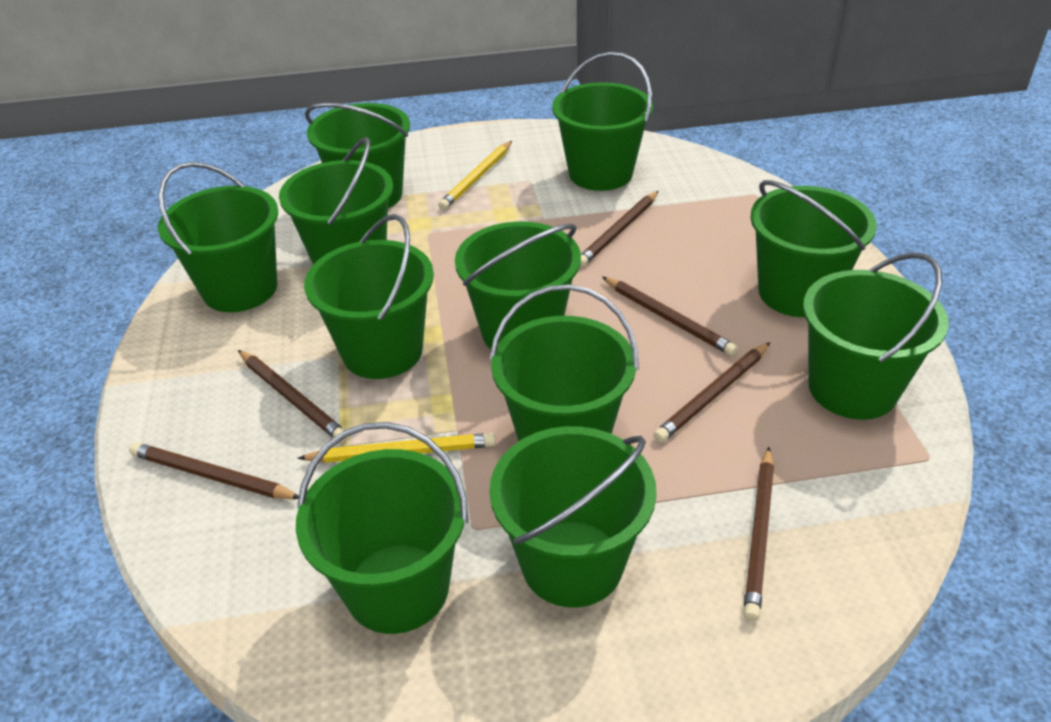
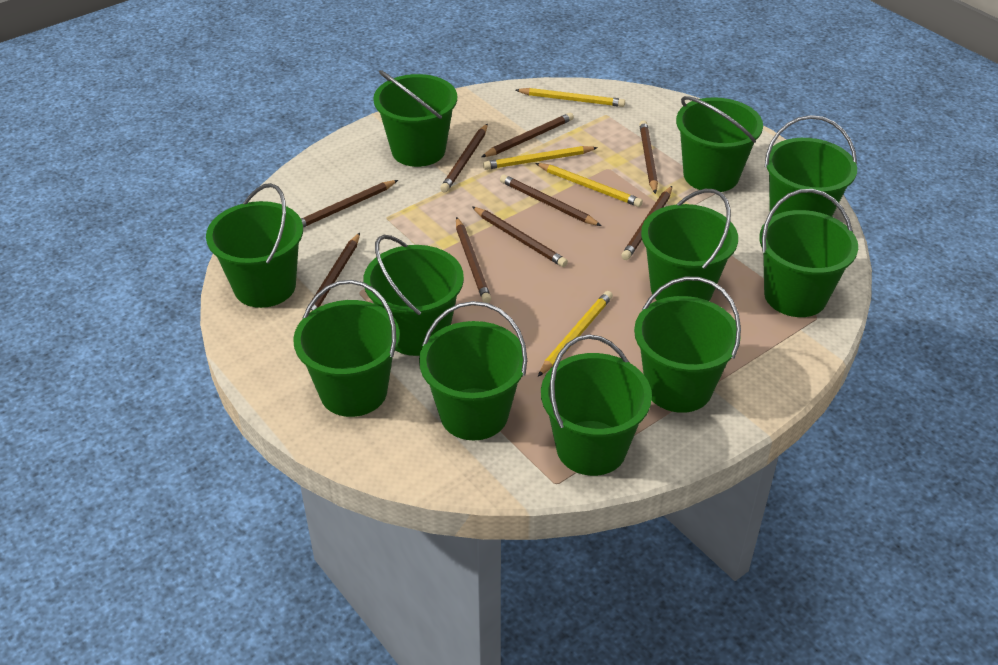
brown pencil: 6 -> 9
yellow pencil: 2 -> 4

